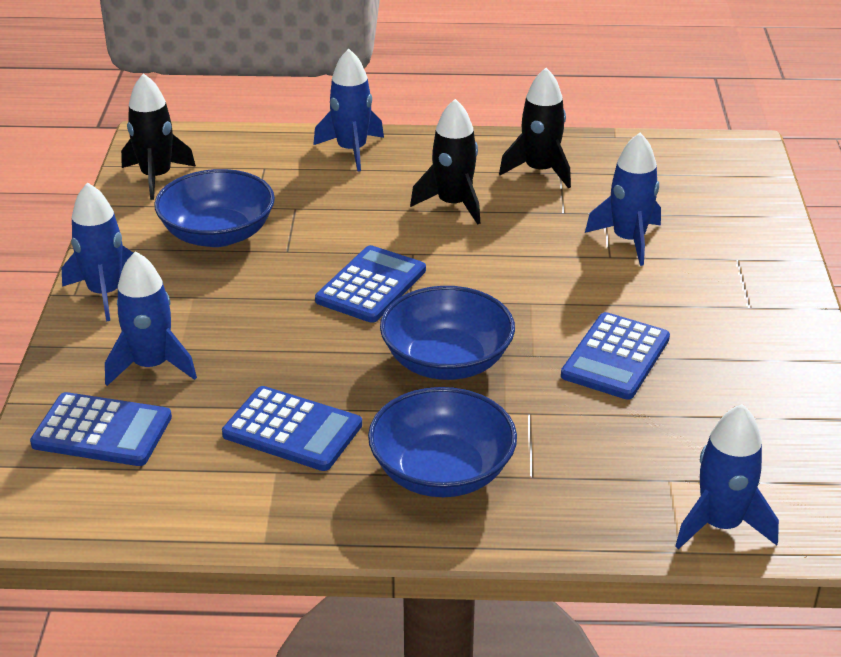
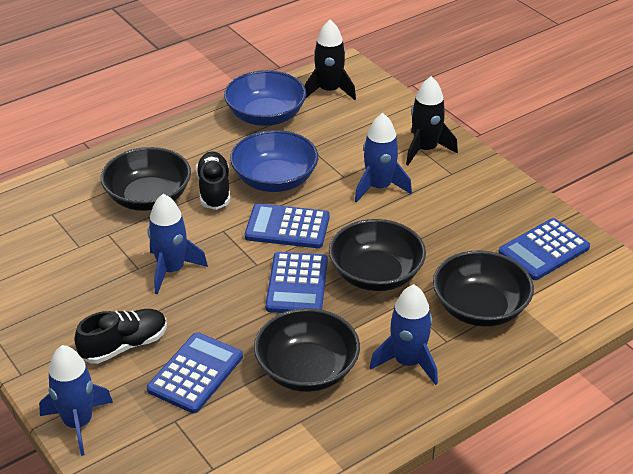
black bowl: 0 -> 4
black rocket: 3 -> 2
black shoe: 0 -> 2
blue bowl: 3 -> 2
blue rocket: 5 -> 4

